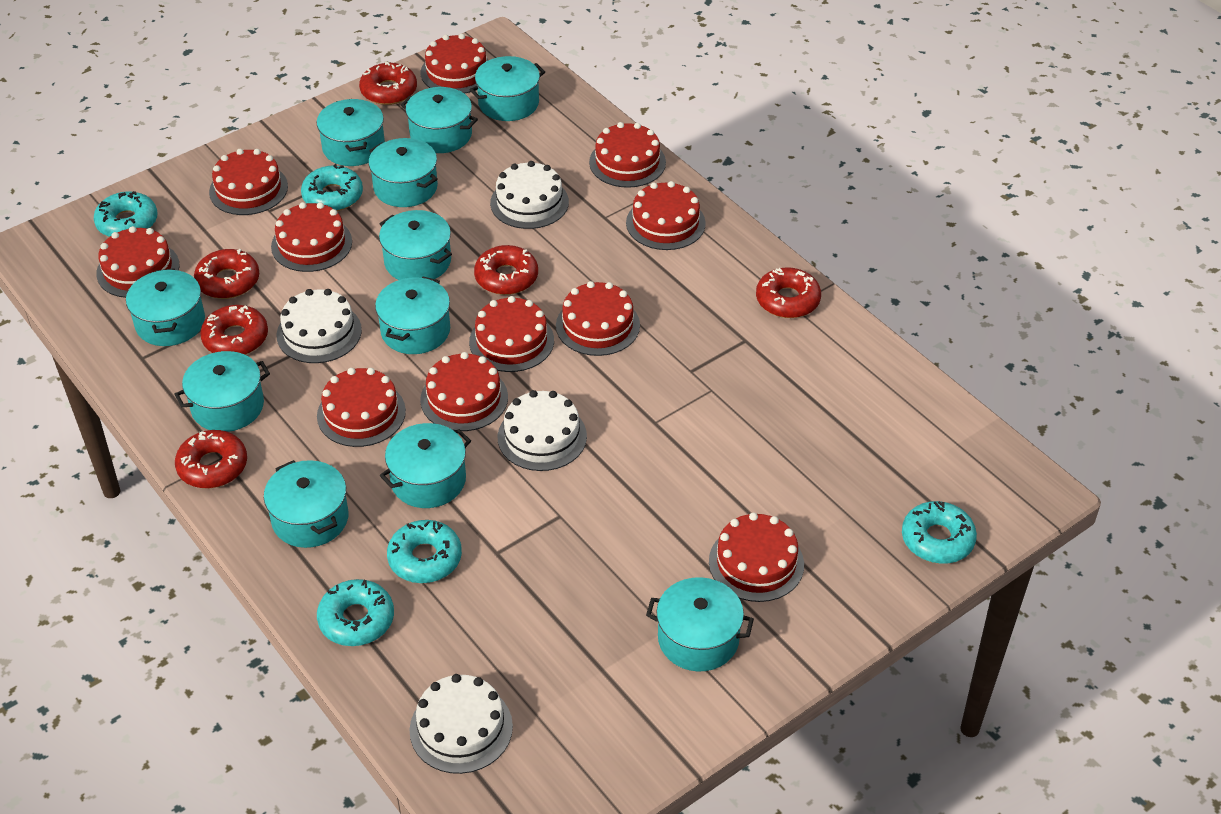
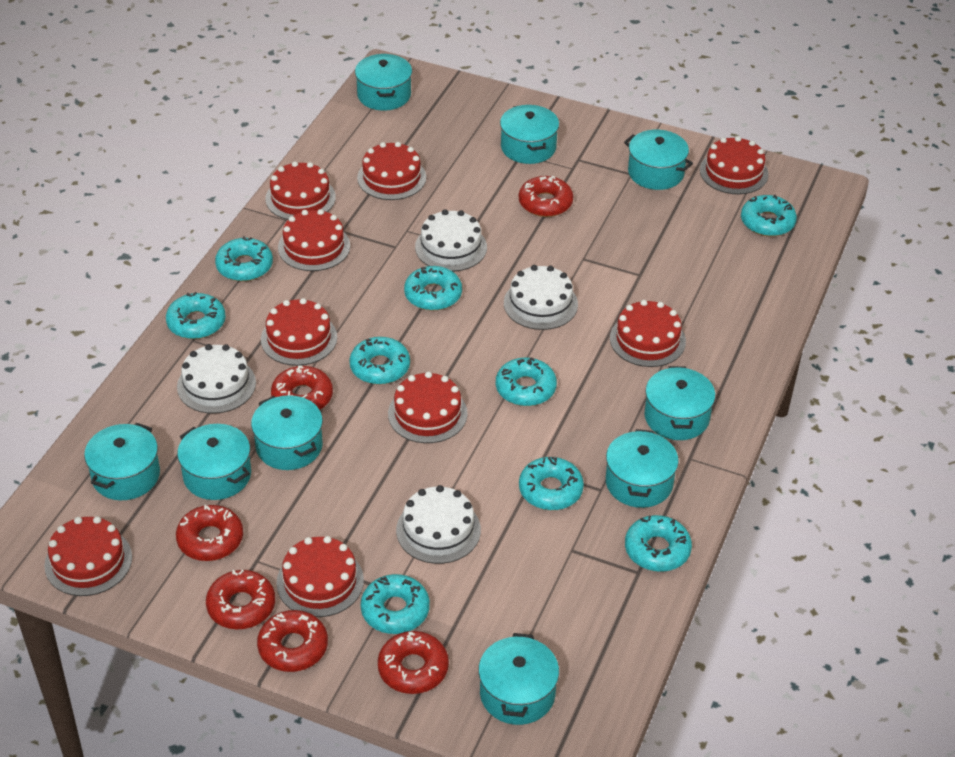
red cake: 11 -> 9
turquoise donut: 5 -> 9
turquoise pot: 11 -> 9

